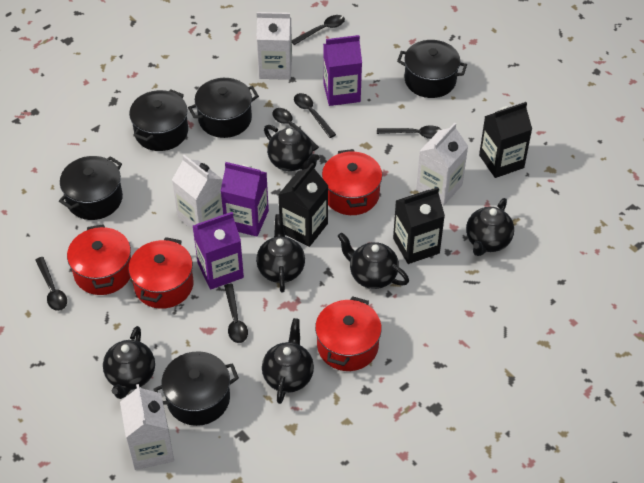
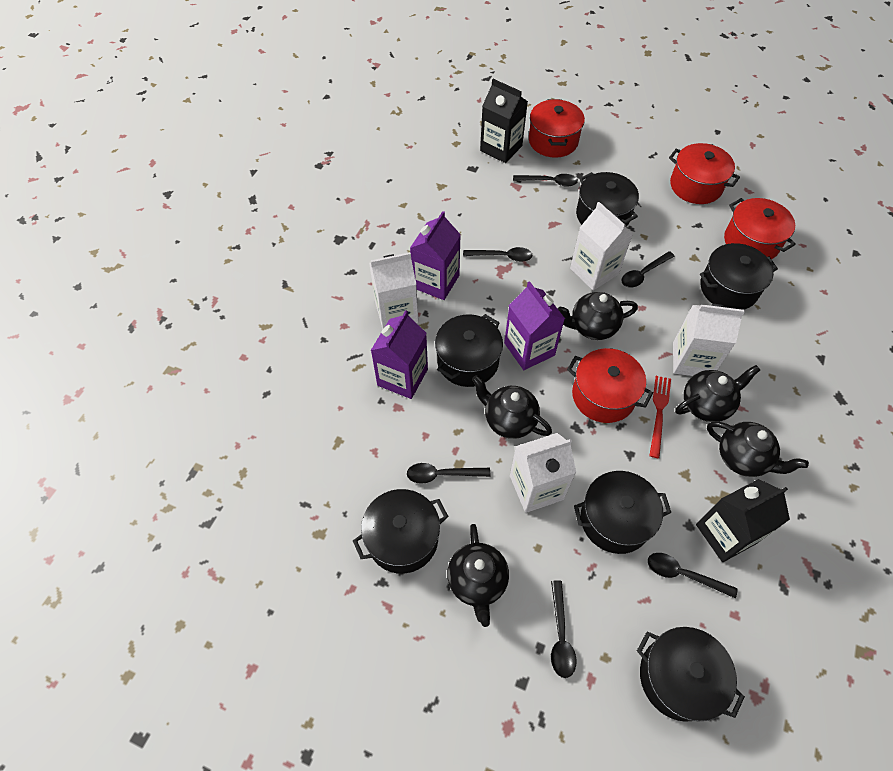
black carton: 3 -> 2
black pot: 5 -> 6
black teapot: 6 -> 5
red fork: 0 -> 1

